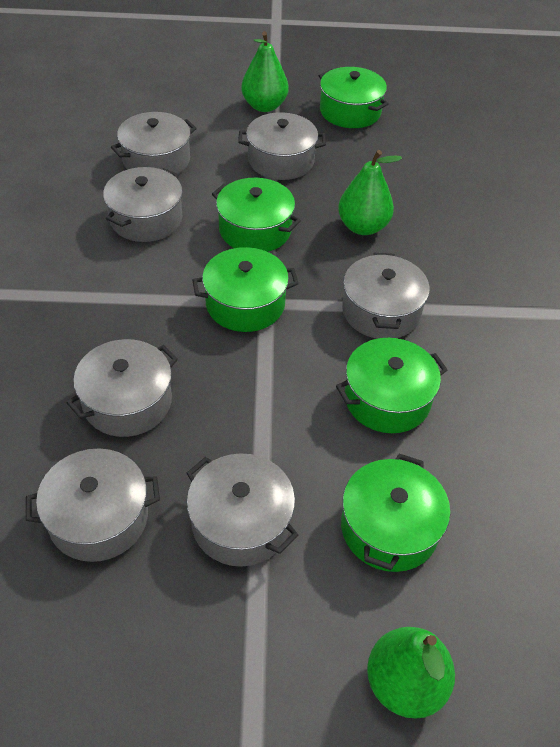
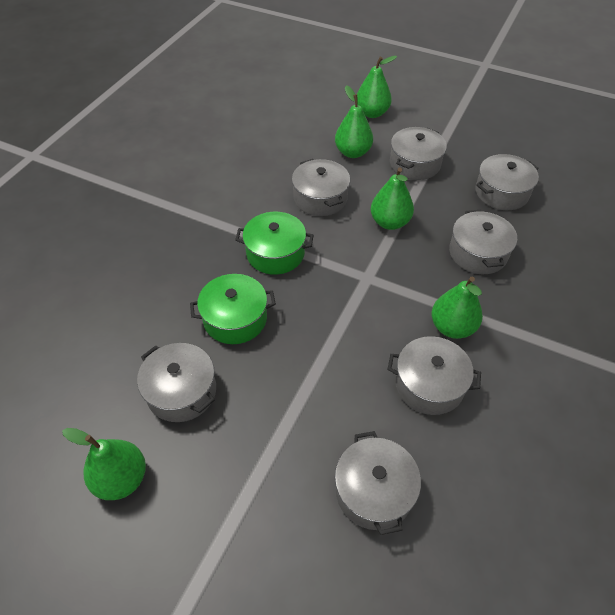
green pear: 3 -> 5
green pot: 5 -> 2

